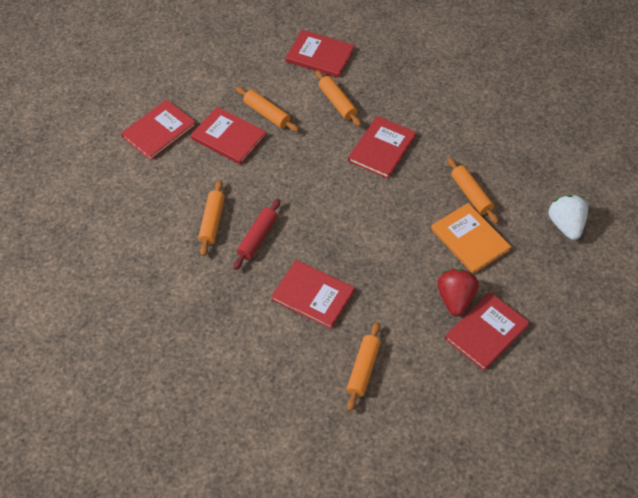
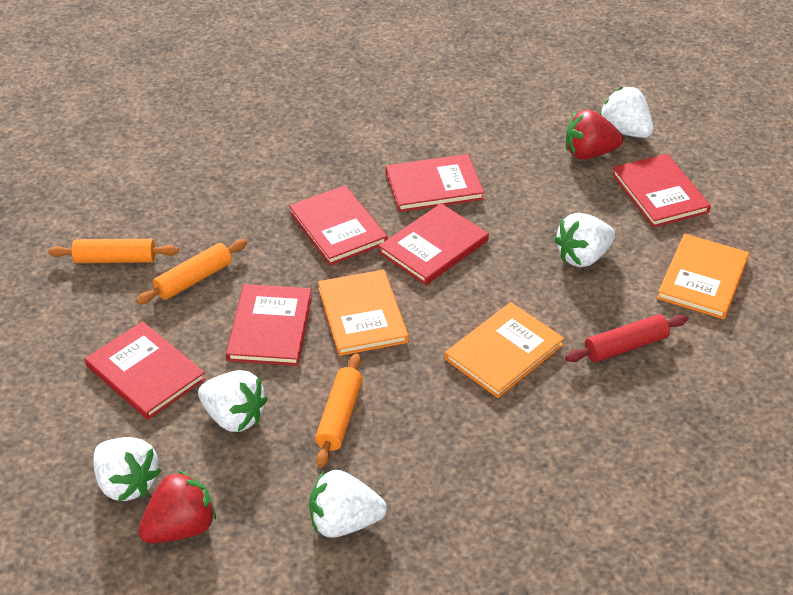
orange book: 1 -> 3
orange rolling pin: 5 -> 3
red strawberry: 1 -> 2
white strawberry: 1 -> 5

